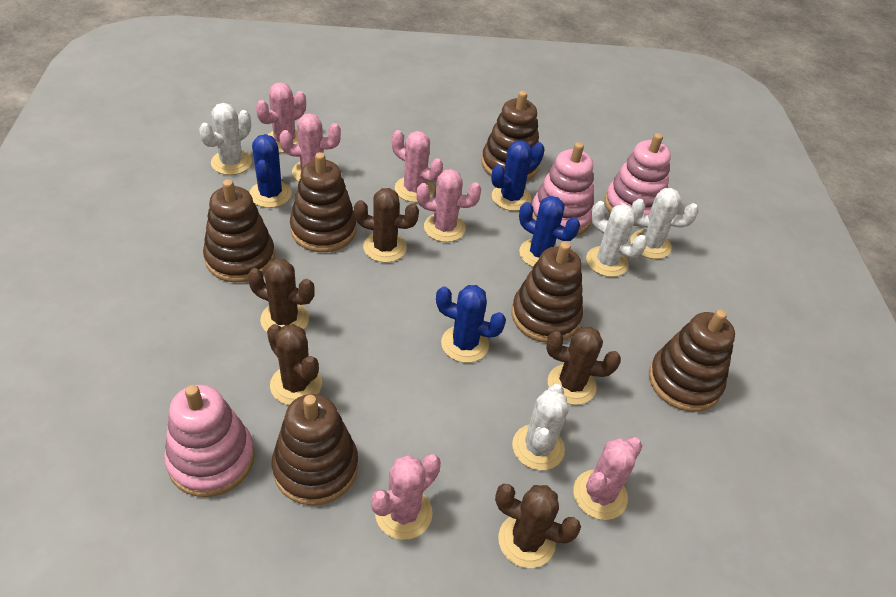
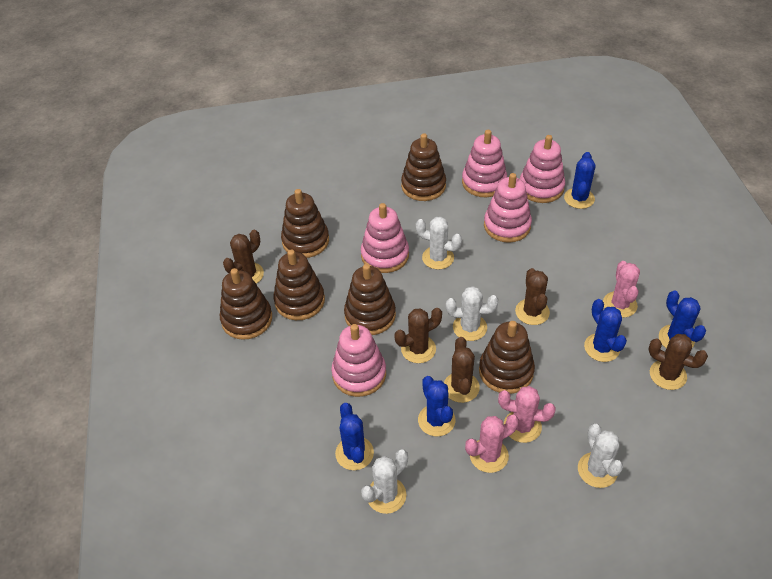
blue cactus: 4 -> 5
pink cactus: 6 -> 3
pink stacking toy: 3 -> 5

